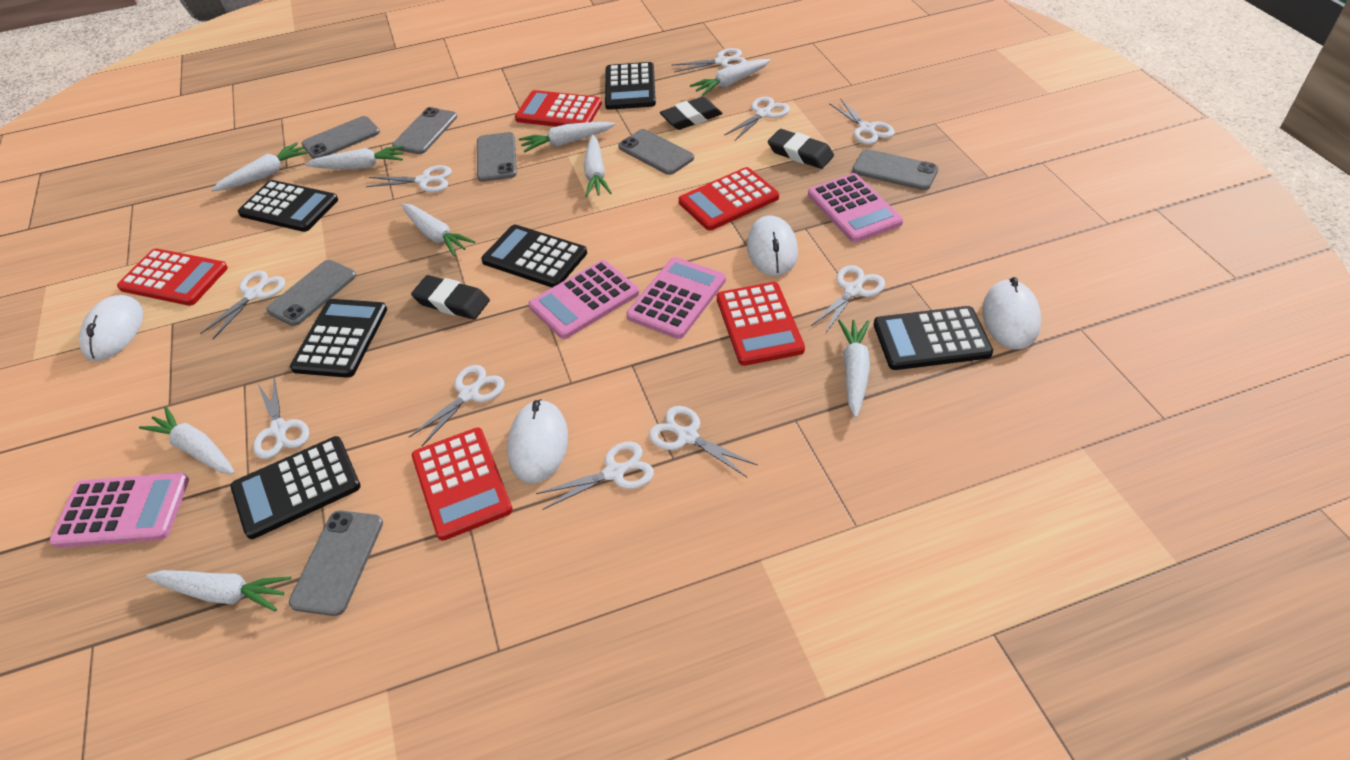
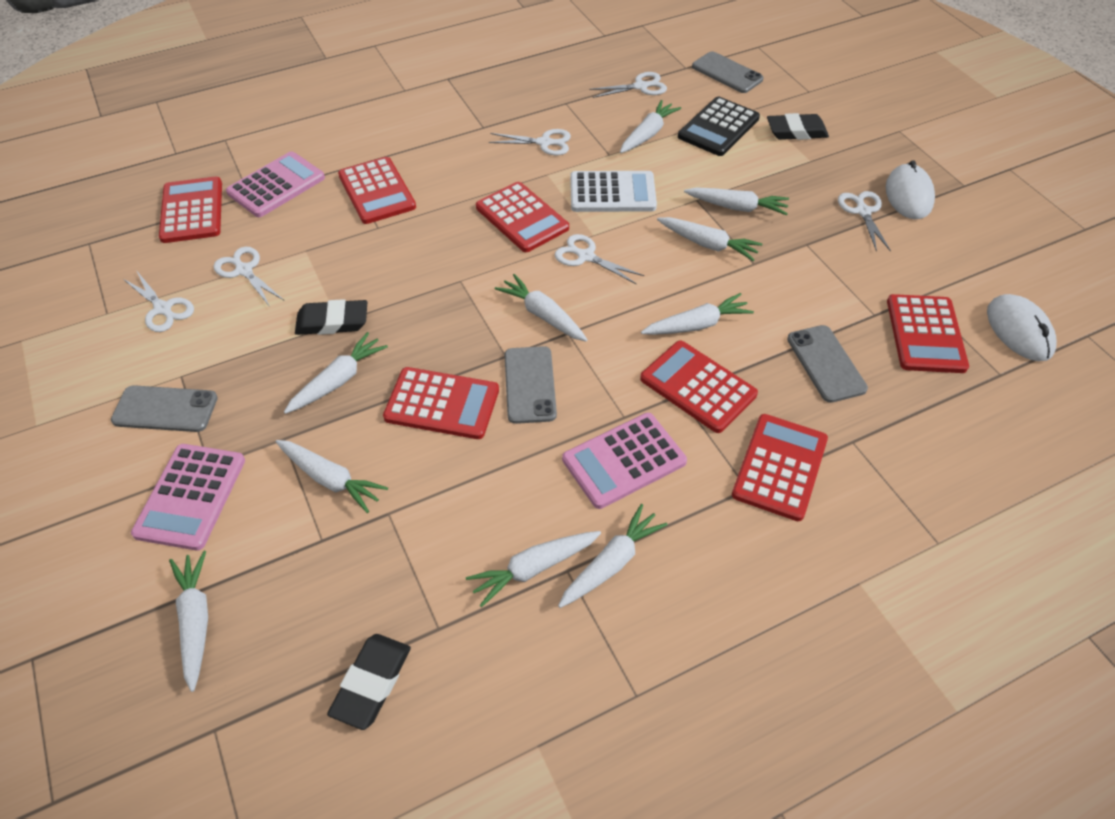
black calculator: 6 -> 1
grey phone: 7 -> 4
pink calculator: 4 -> 3
red calculator: 5 -> 7
white calculator: 0 -> 1
white carrot: 9 -> 10
white mouse: 4 -> 2
white scissors: 10 -> 6

